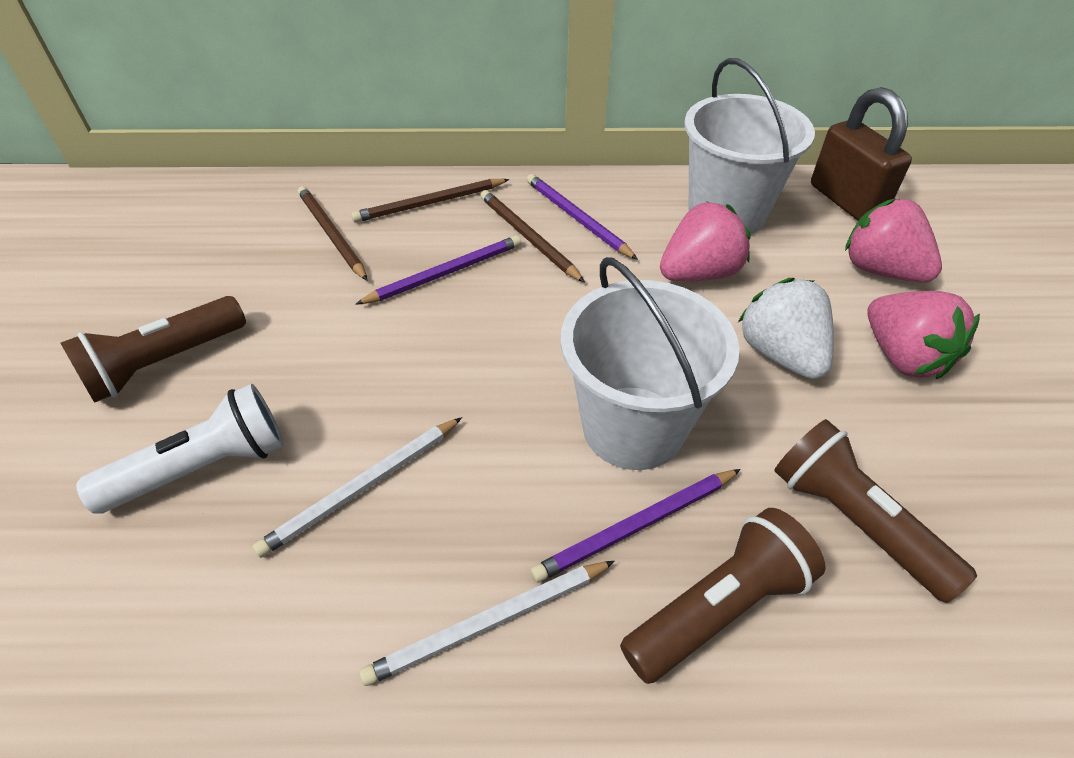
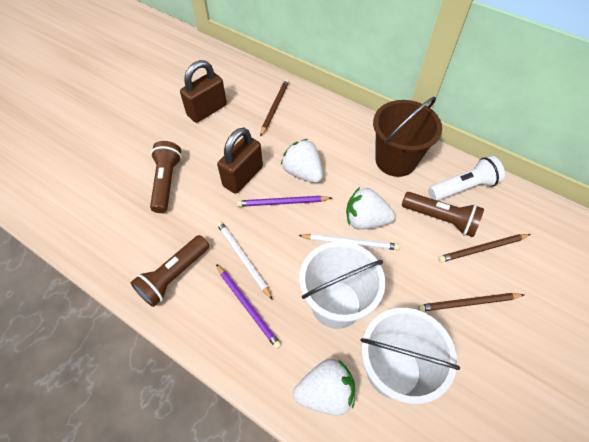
brown bucket: 0 -> 1
brown padlock: 1 -> 2
pink strawberry: 3 -> 0
purple pencil: 3 -> 2
white strawberry: 1 -> 3

